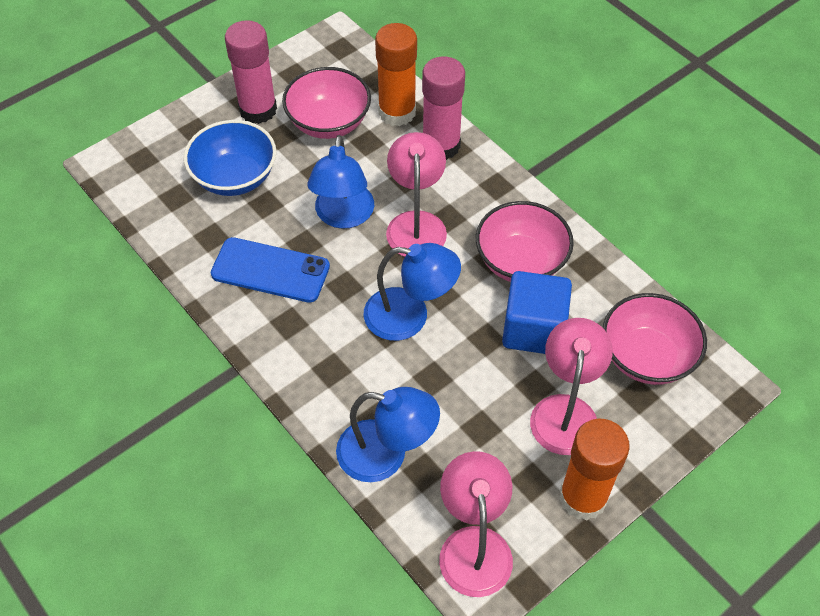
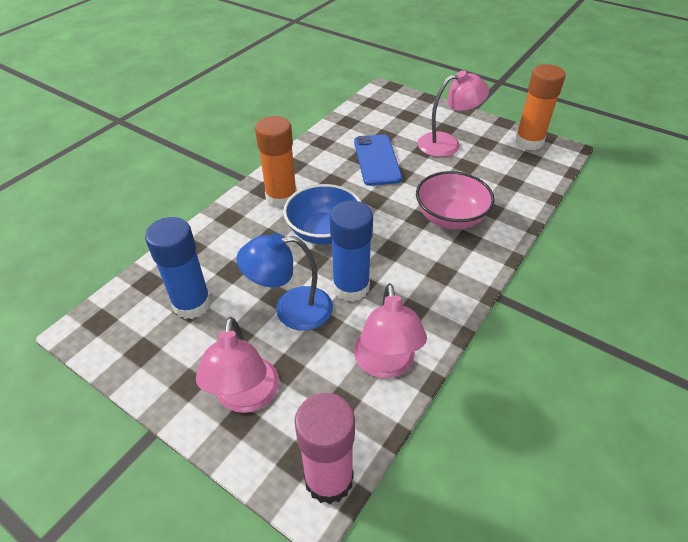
blue cube: 1 -> 0
blue glue stick: 0 -> 2
blue lamp: 3 -> 1
pink bowl: 3 -> 1
pink glue stick: 2 -> 1

